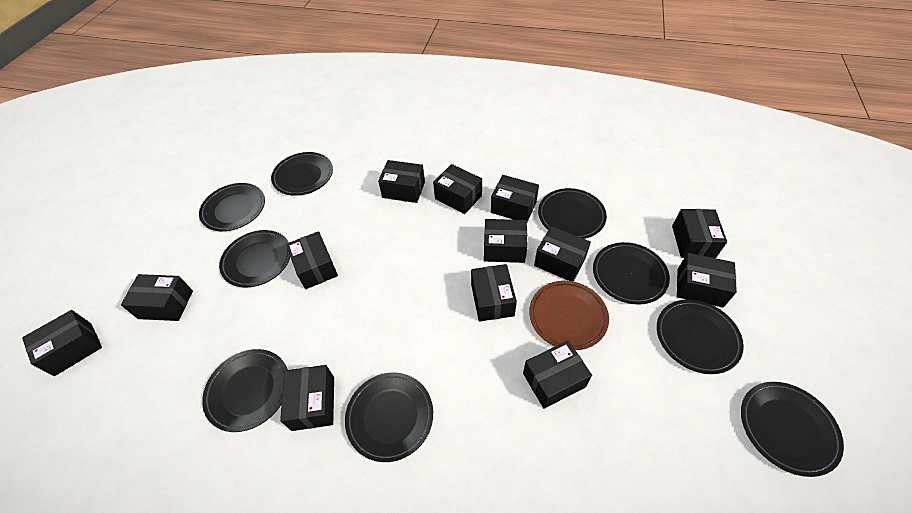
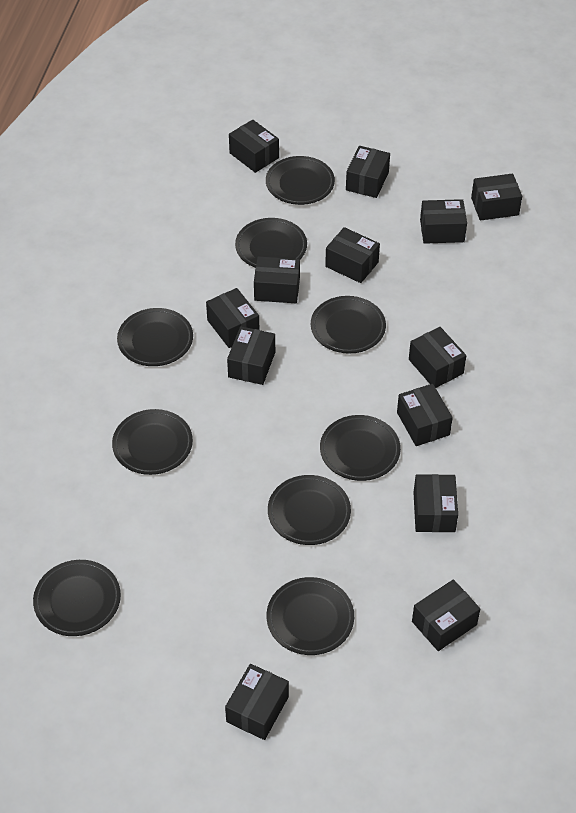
brown plate: 1 -> 0

